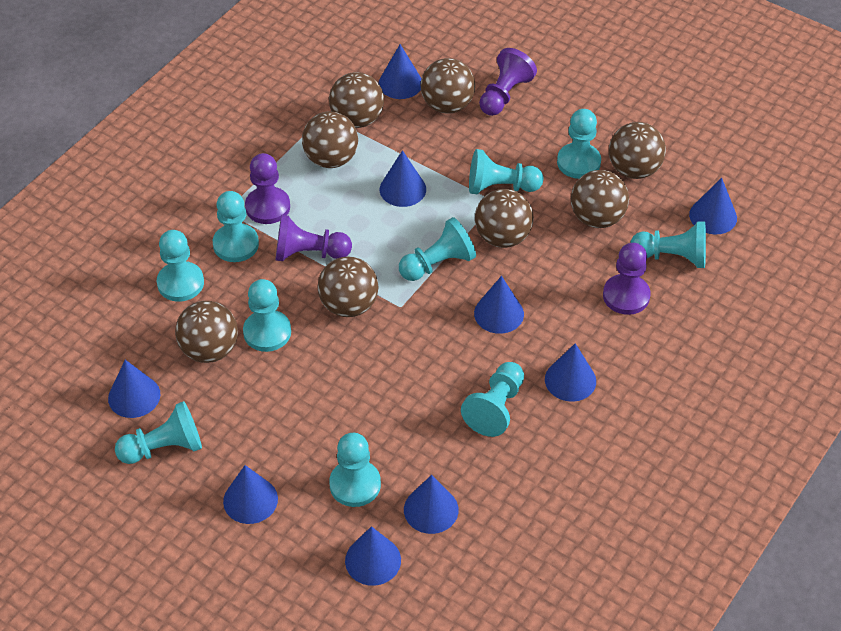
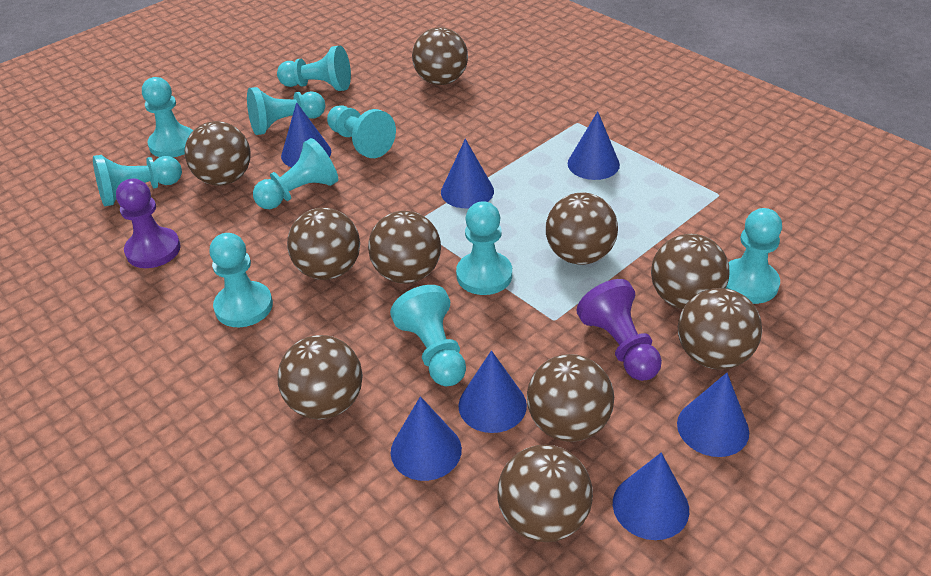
blue cone: 9 -> 7
brown ball: 8 -> 10
purple pawn: 4 -> 2

